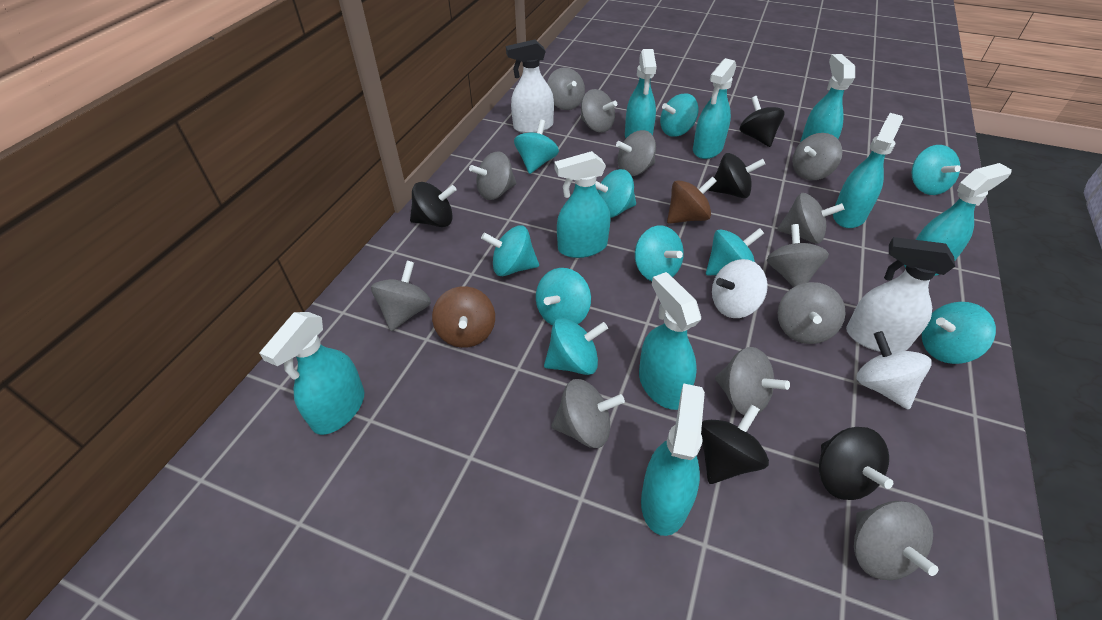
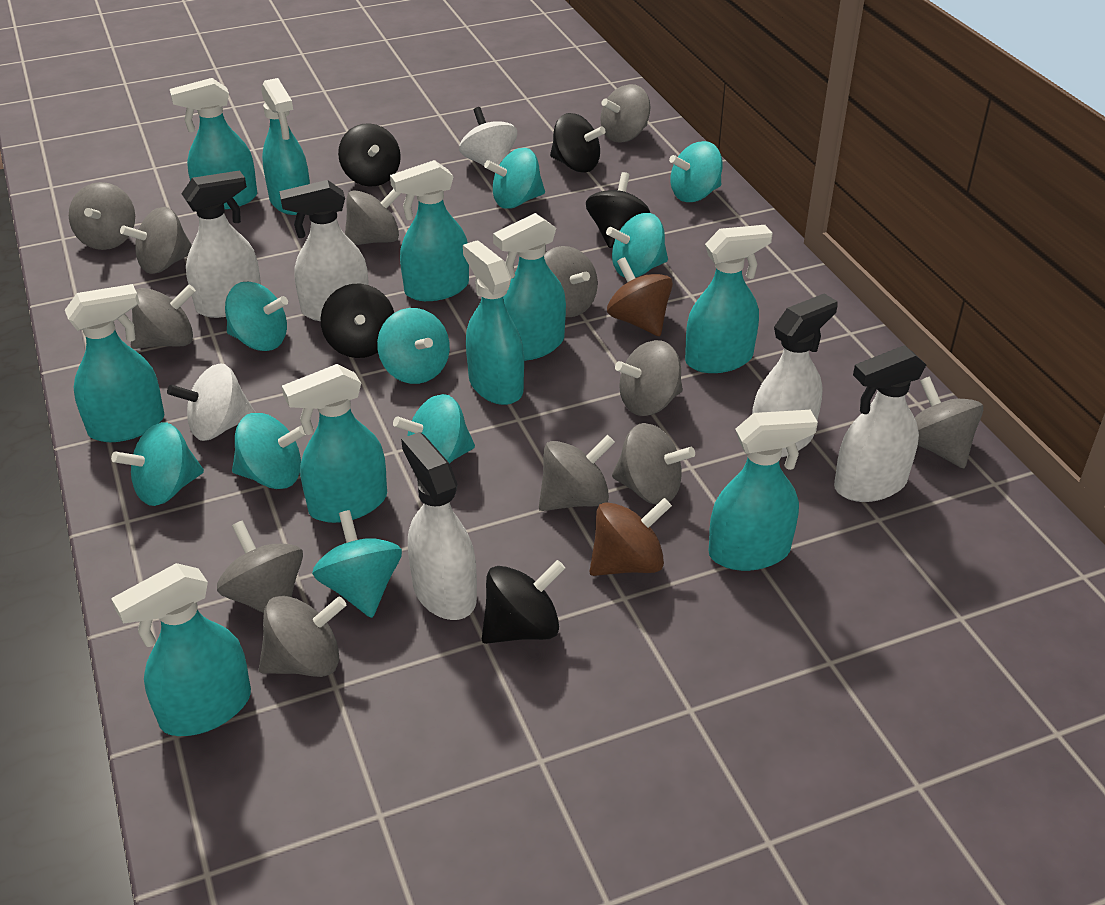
turquoise spinning top: 10 -> 9
turquoise spray bottle: 9 -> 10
white spray bottle: 2 -> 5

